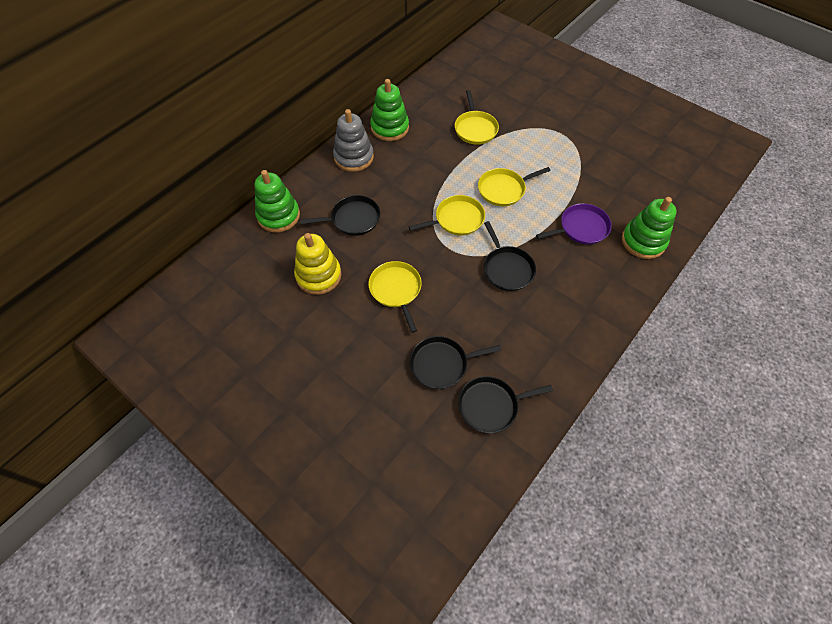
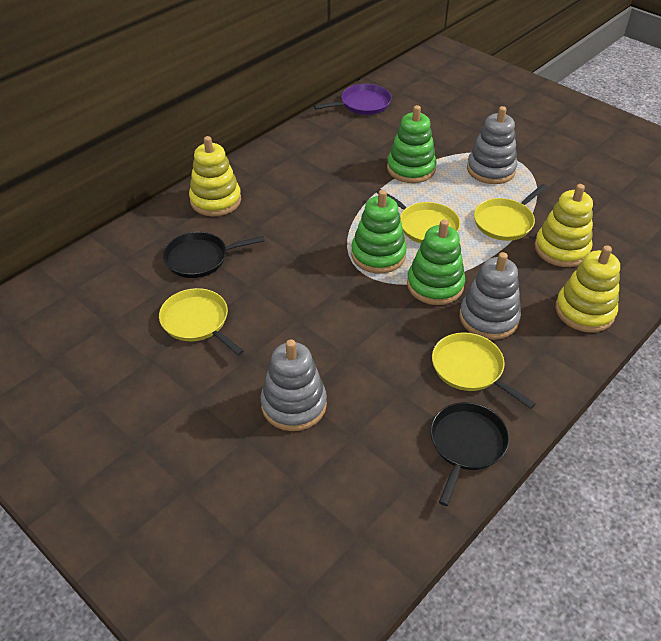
black pan: 4 -> 2
grey stacking toy: 1 -> 3
yellow stacking toy: 1 -> 3

